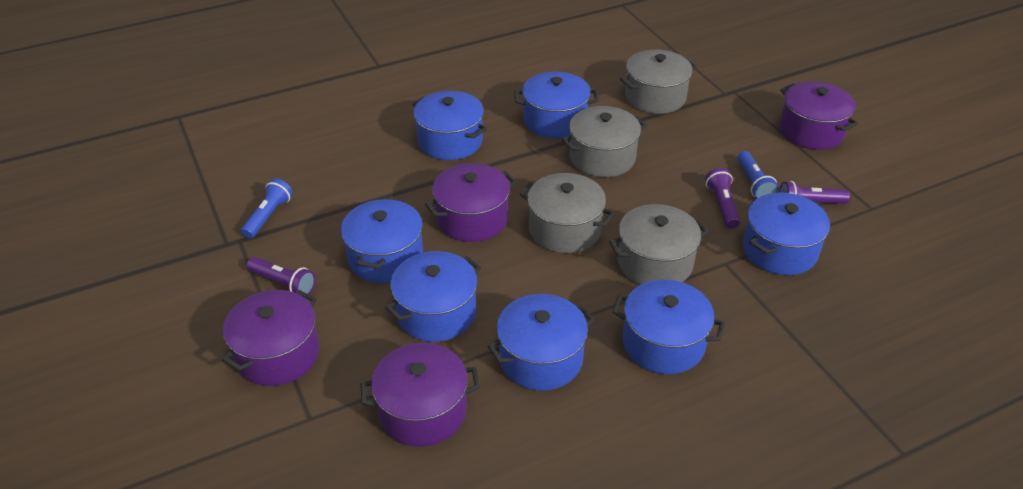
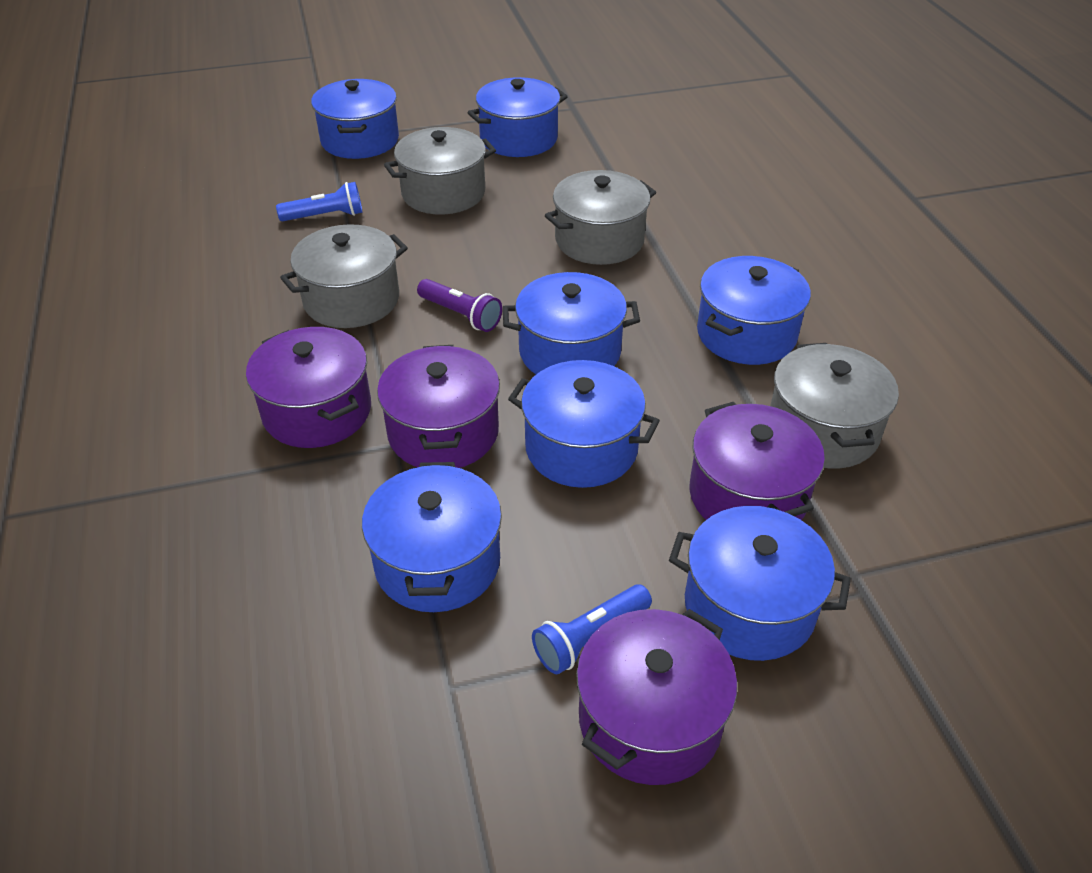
purple flashlight: 3 -> 1

